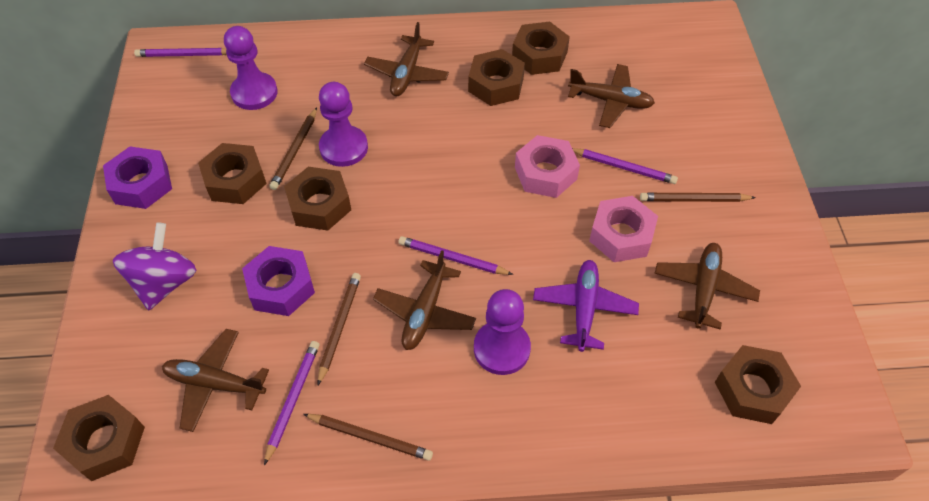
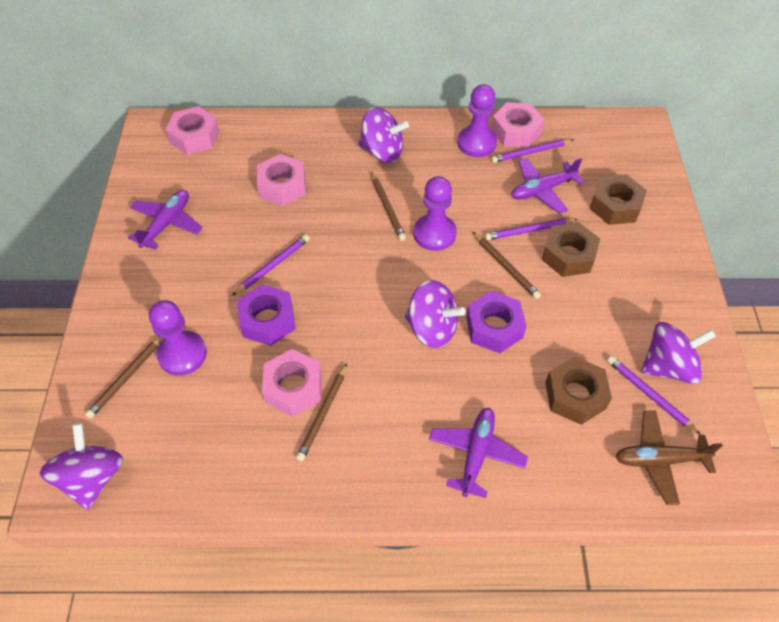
brown nut: 6 -> 3
brown plane: 5 -> 1
pink nut: 2 -> 4
purple plane: 1 -> 3
purple spinning top: 1 -> 4

